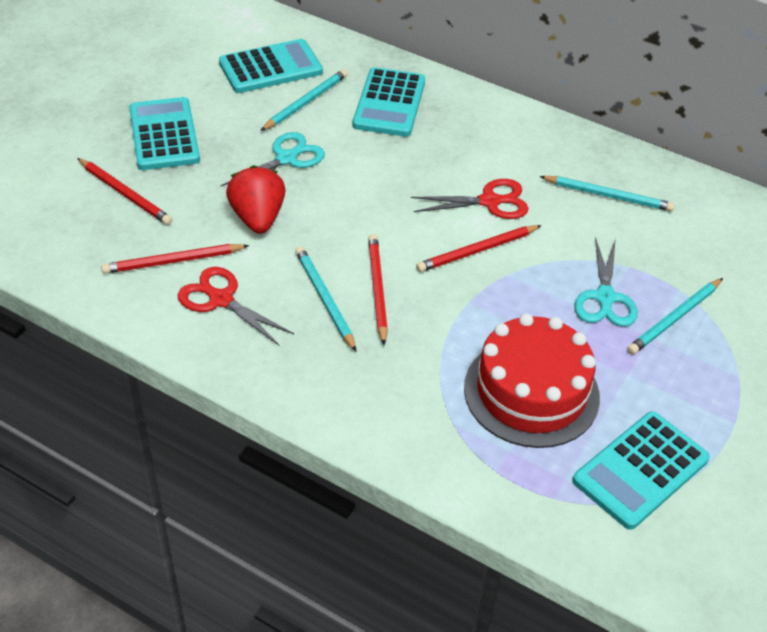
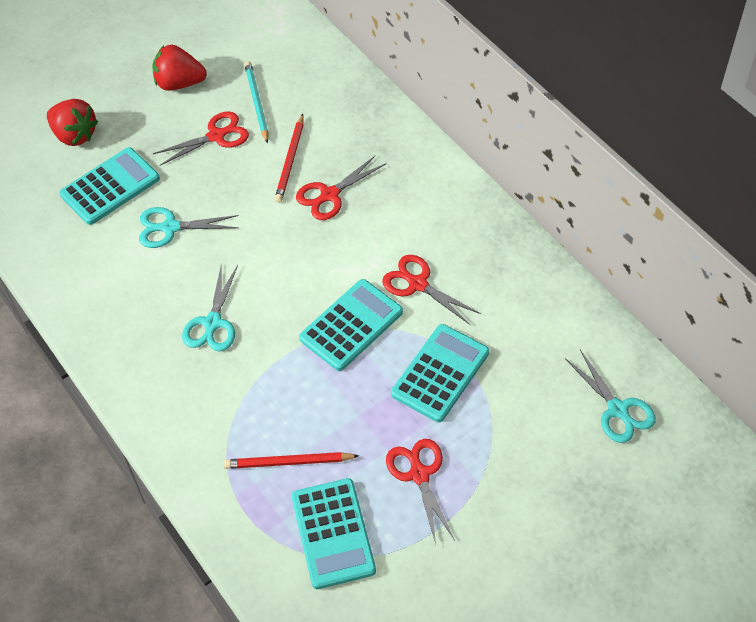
red cake: 1 -> 0
red pencil: 4 -> 2
red scissors: 2 -> 4
red strawberry: 1 -> 2
turquoise pencil: 4 -> 1
turquoise scissors: 2 -> 3

